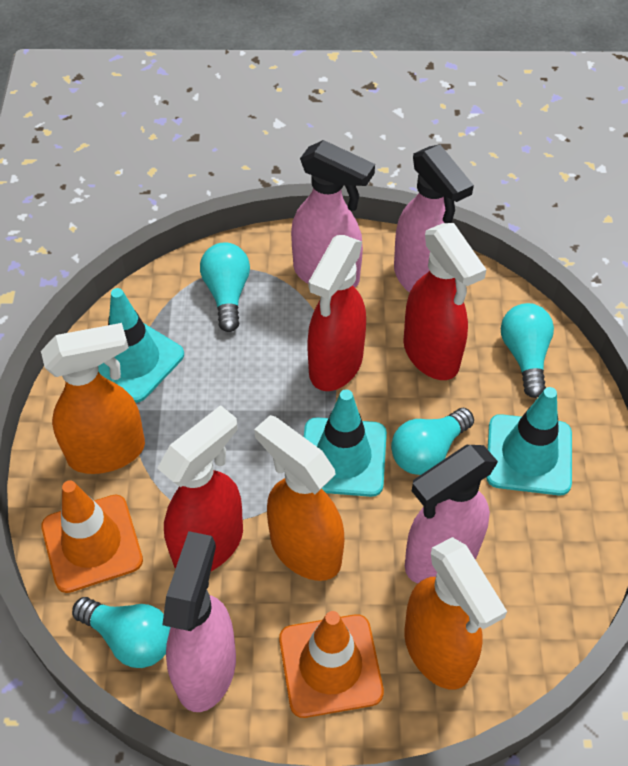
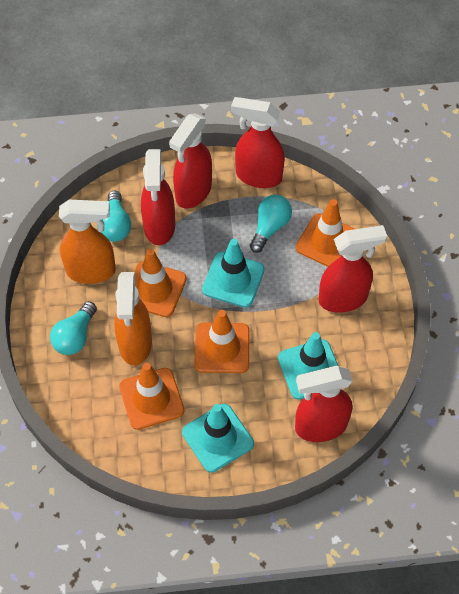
orange spray bottle: 3 -> 2
orange traffic cone: 2 -> 4
pink spray bottle: 4 -> 0
red spray bottle: 3 -> 5
turquoise light bulb: 4 -> 3

